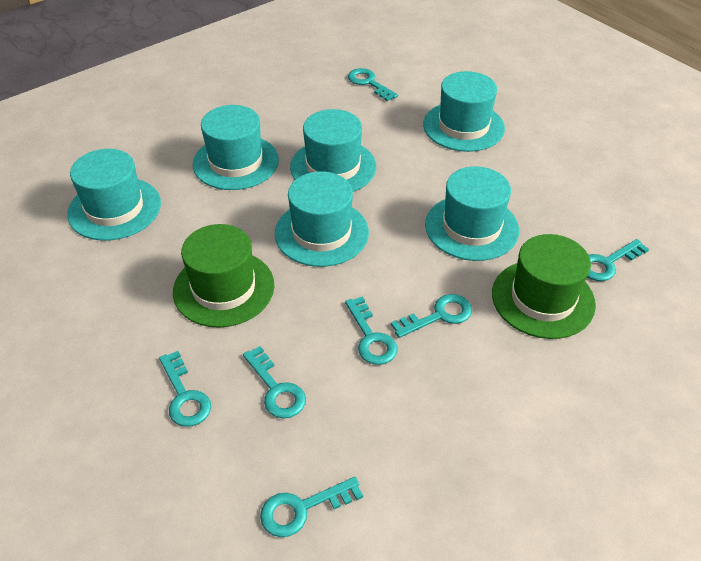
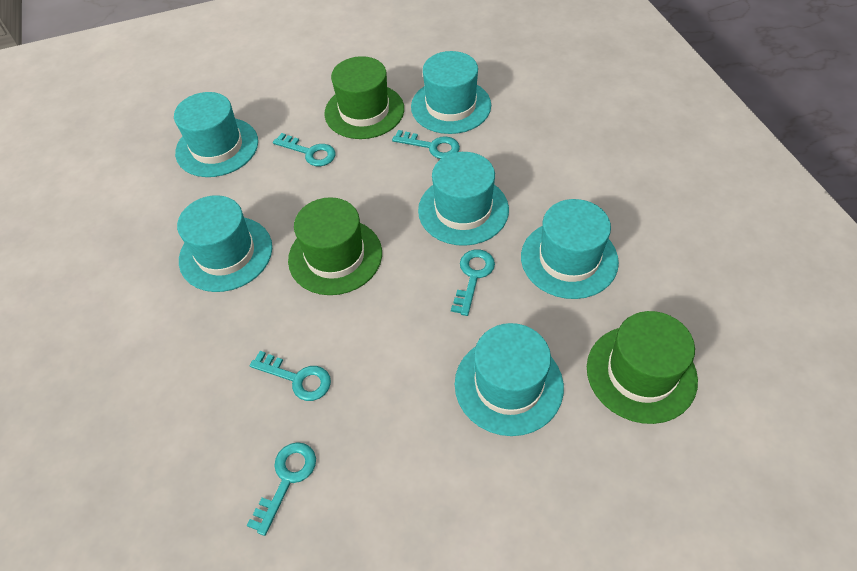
green hat: 2 -> 3
turquoise key: 7 -> 5

